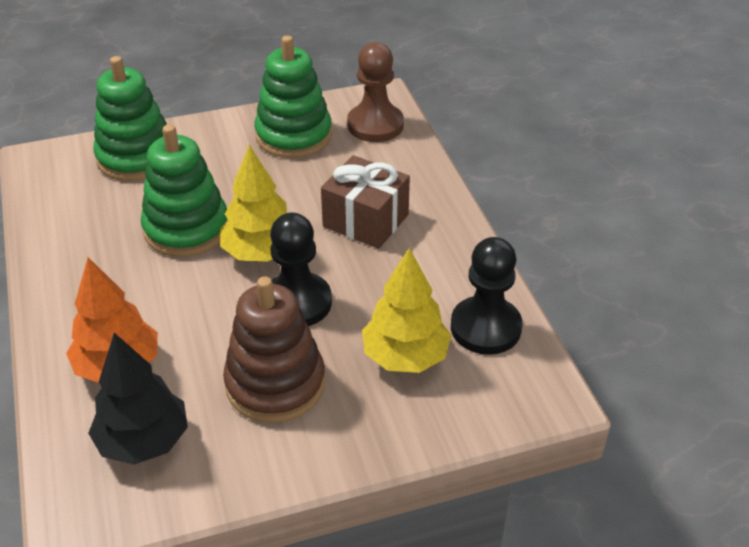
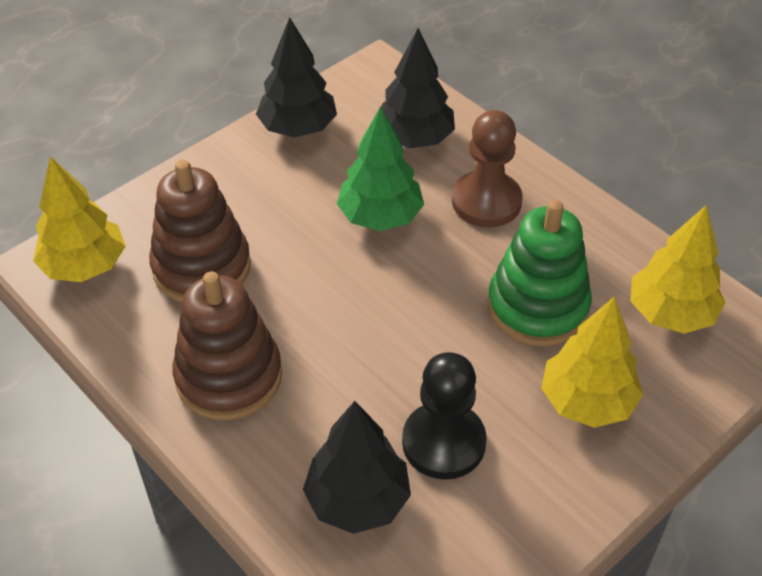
black pawn: 2 -> 1
black tree: 1 -> 3
brown gift: 1 -> 0
brown stacking toy: 1 -> 2
green stacking toy: 3 -> 1
green tree: 0 -> 1
orange tree: 1 -> 0
yellow tree: 2 -> 3

